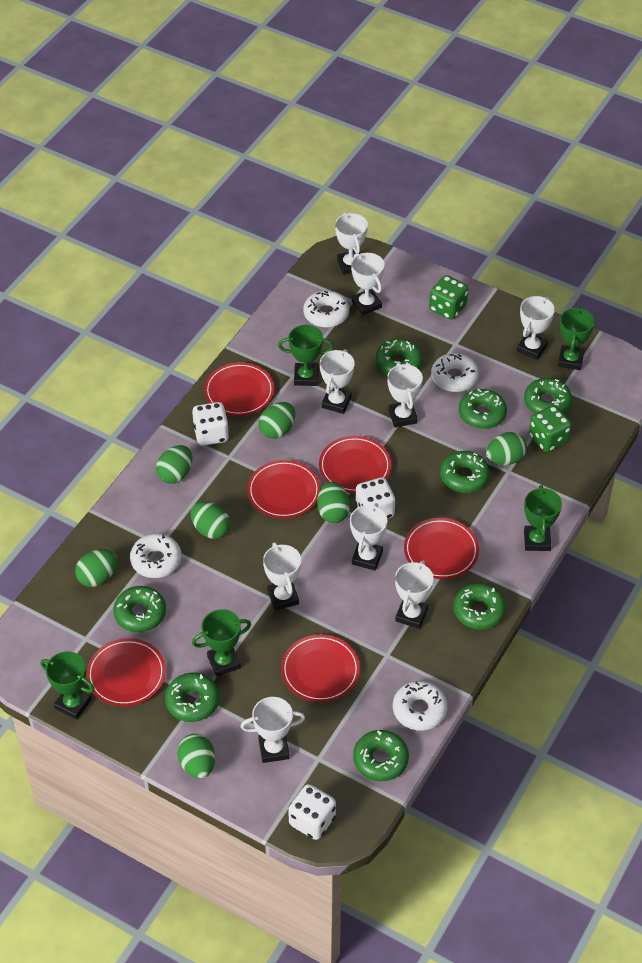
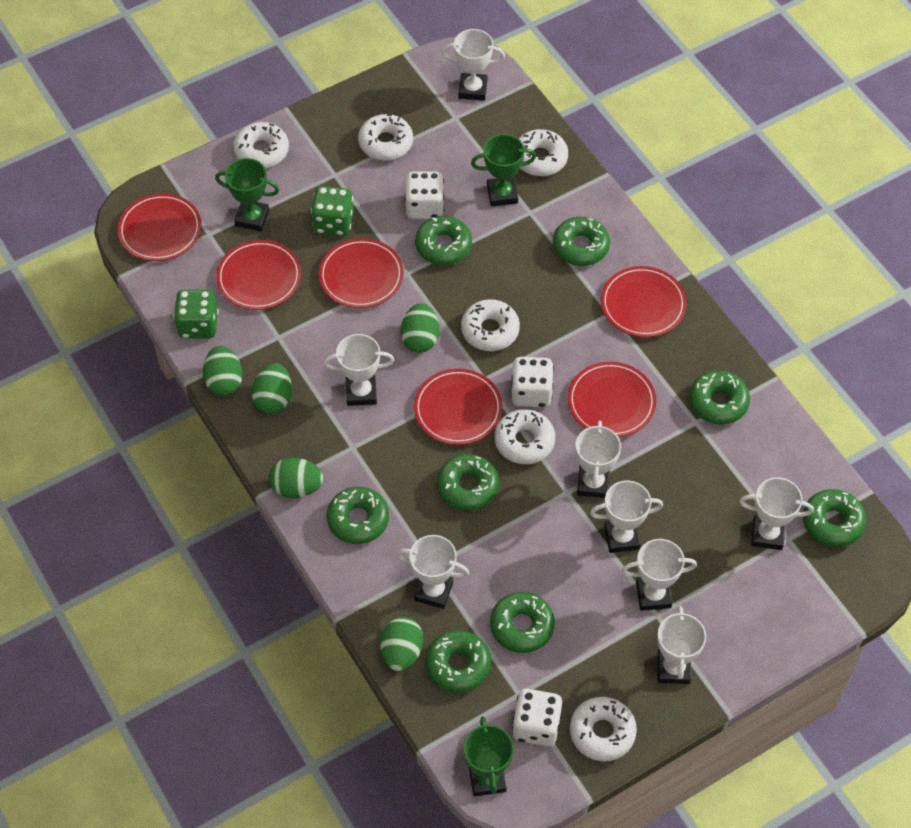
green egg: 7 -> 5
green trophy: 5 -> 3
white donut: 4 -> 6
white trophy: 9 -> 8

